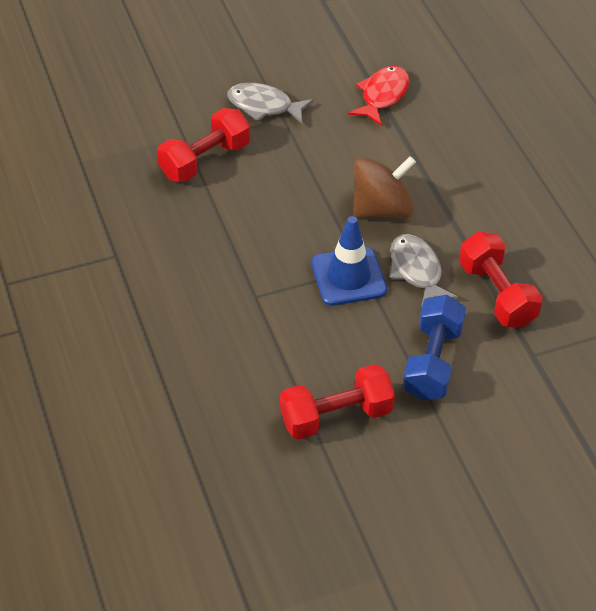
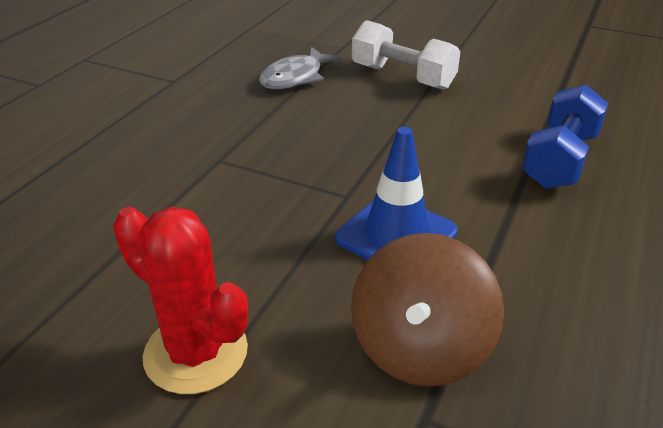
grey fish: 2 -> 1
red cactus: 0 -> 1
red dumbbell: 3 -> 0
red fish: 1 -> 0
white dumbbell: 0 -> 1

